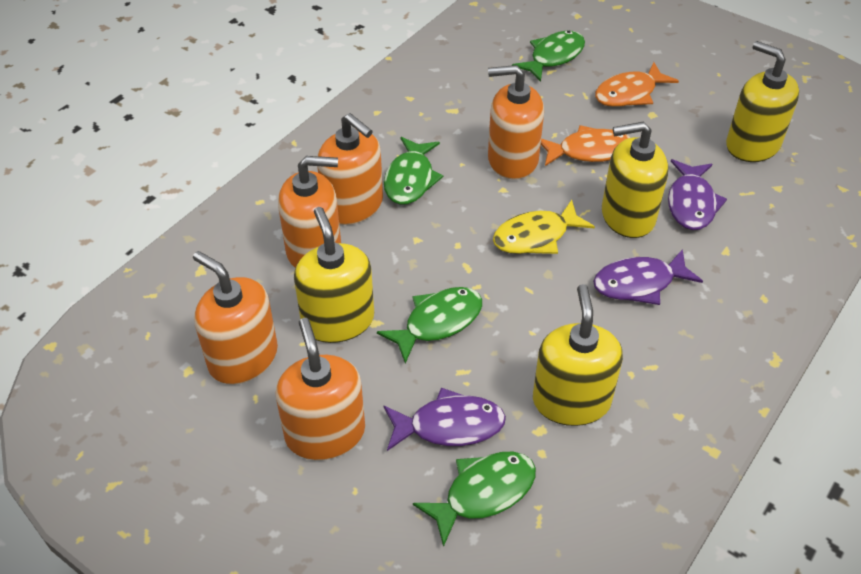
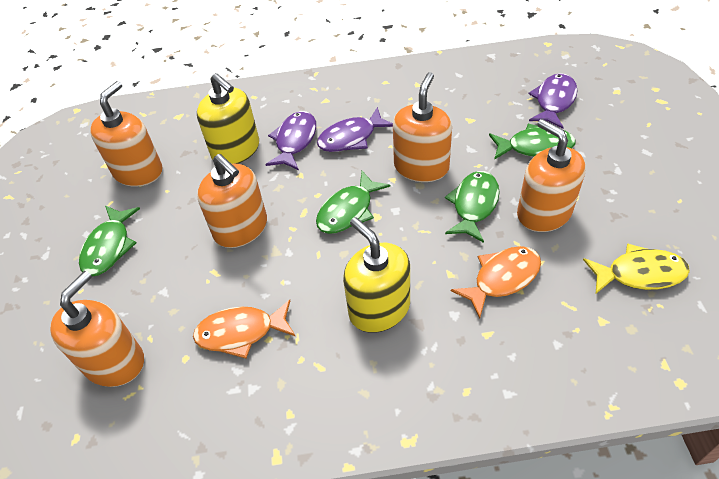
yellow soap dispenser: 4 -> 2

